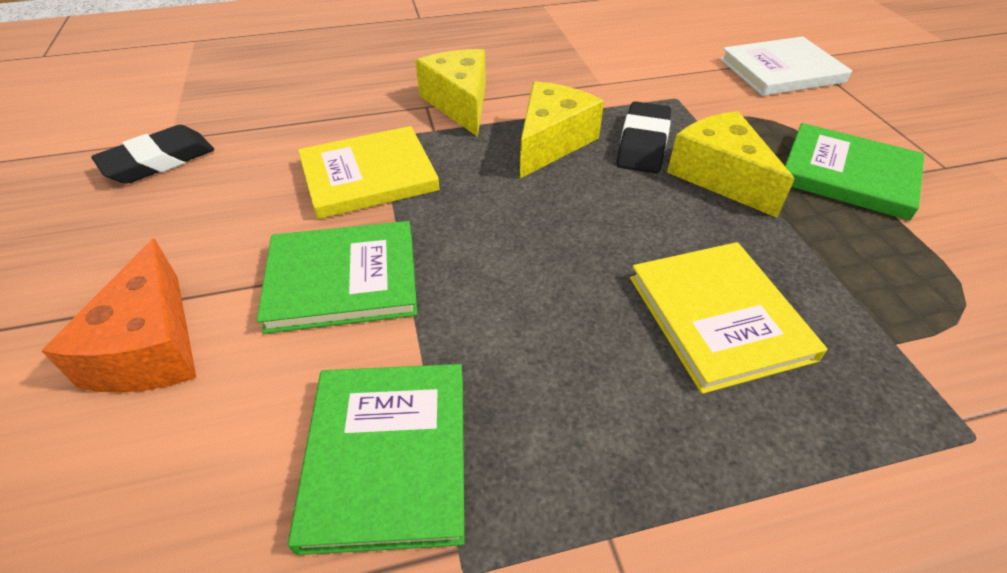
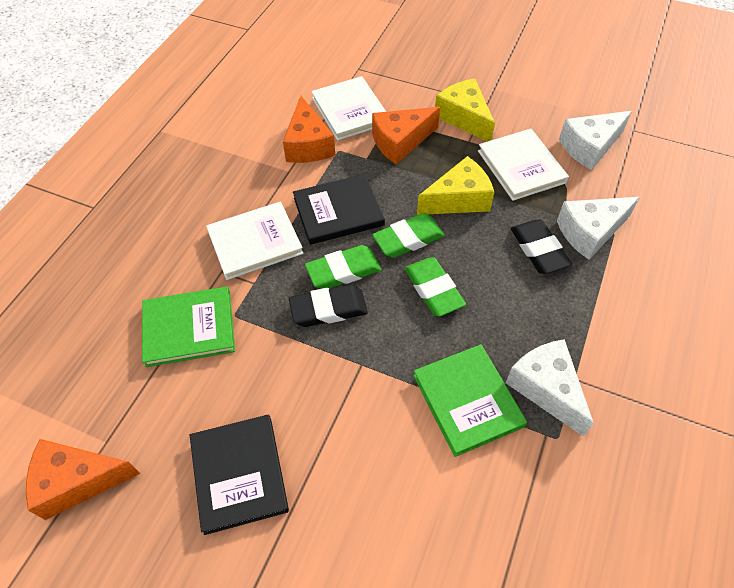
black book: 0 -> 2
green book: 3 -> 2
green eraser: 0 -> 3
orange cheese: 1 -> 3
white book: 1 -> 3
white cheese: 0 -> 3
yellow book: 2 -> 0
yellow cheese: 3 -> 2

